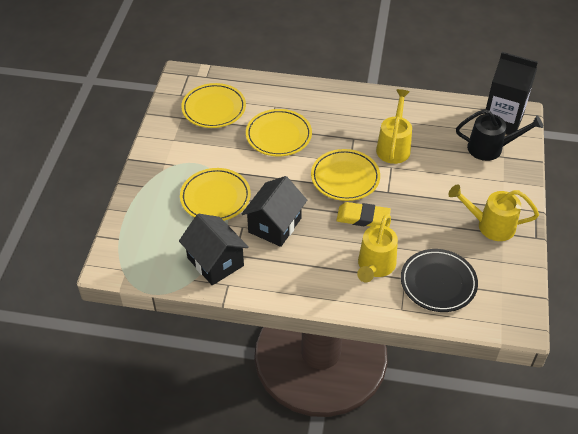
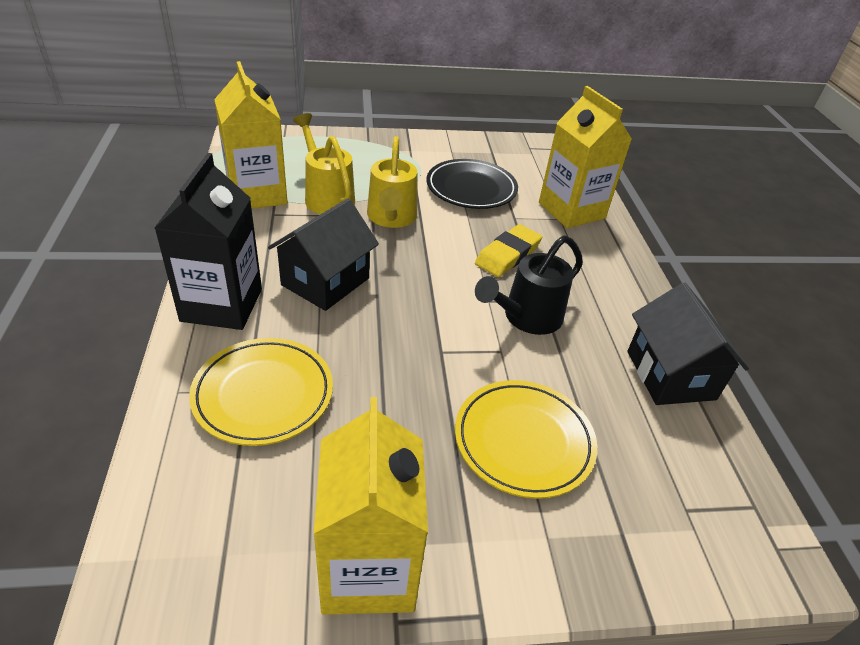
yellow carton: 0 -> 3
yellow plate: 4 -> 2
yellow watering can: 3 -> 2

